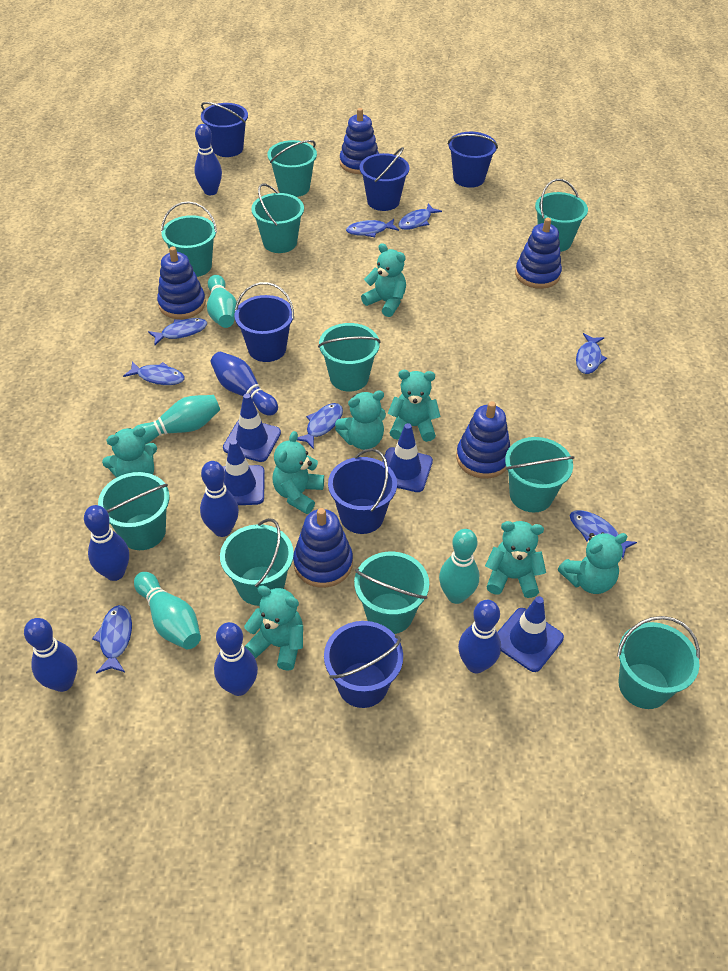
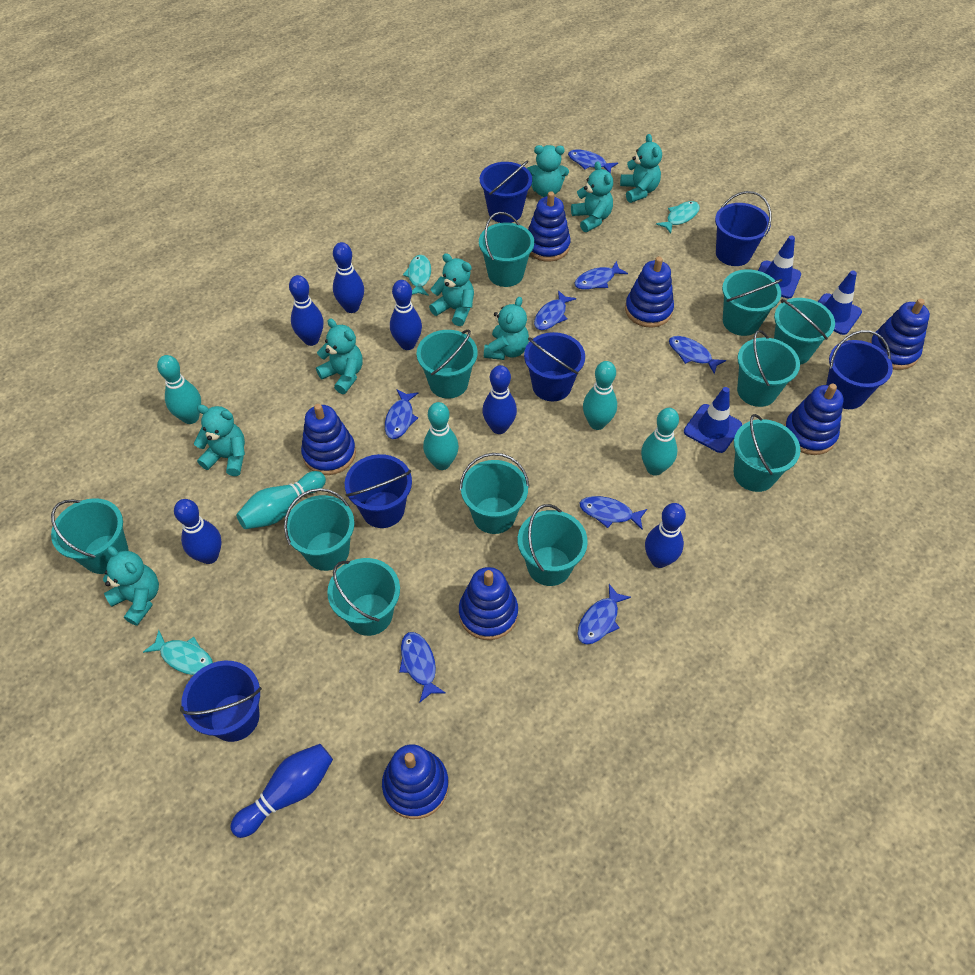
blue stacking toy: 5 -> 7
blue traffic cone: 4 -> 3
turquoise bowling pin: 4 -> 5
turquoise bucket: 10 -> 11
turquoise fish: 0 -> 3

